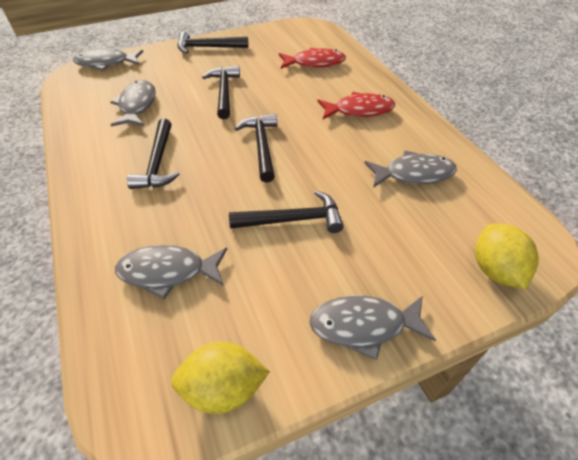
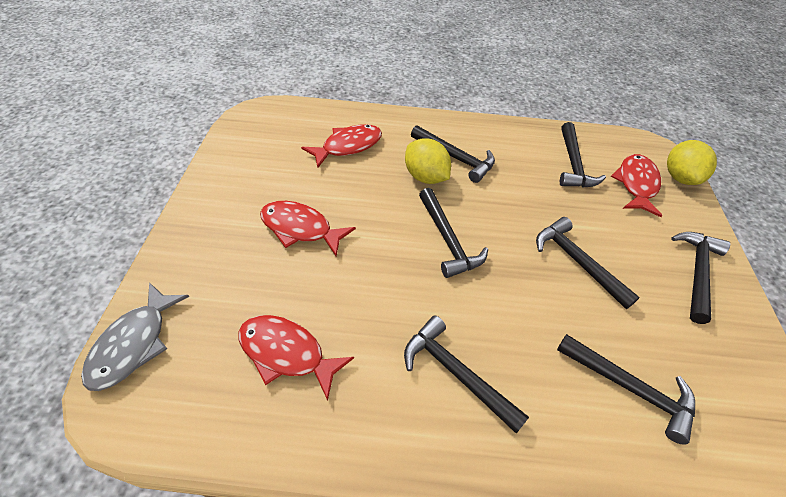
black hammer: 5 -> 7
grey fish: 5 -> 1
red fish: 2 -> 4

